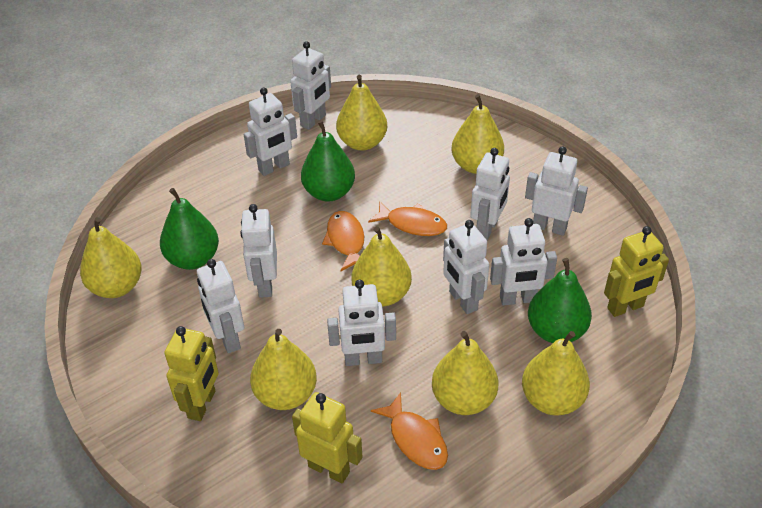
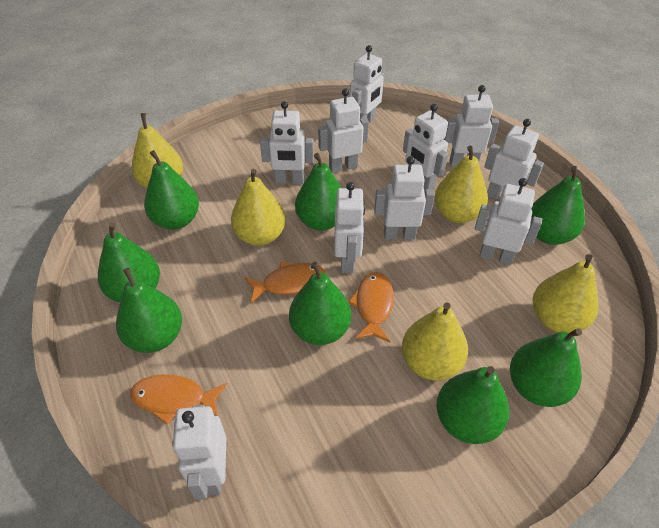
green pear: 3 -> 8
white robot: 9 -> 10
yellow pear: 7 -> 5
yellow robot: 3 -> 0

